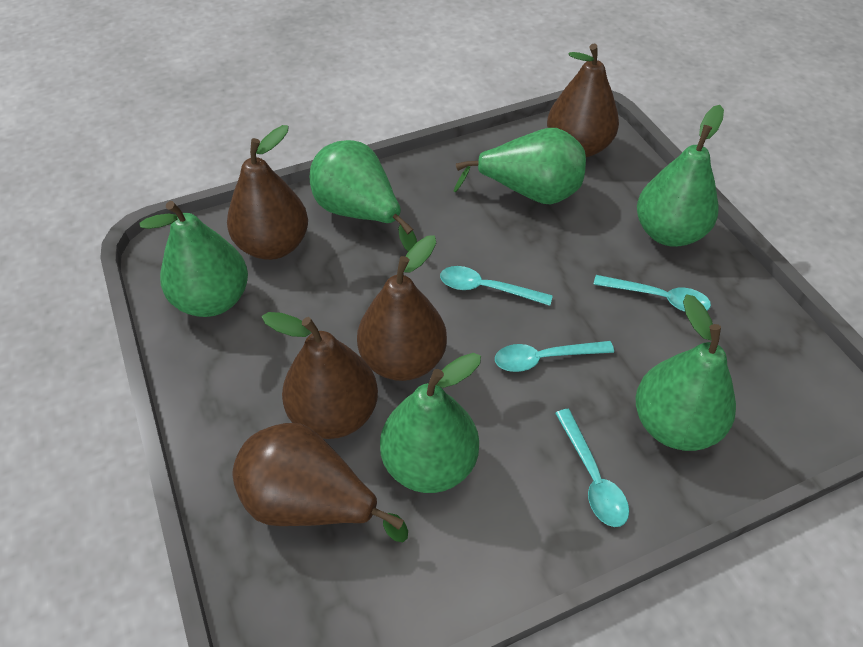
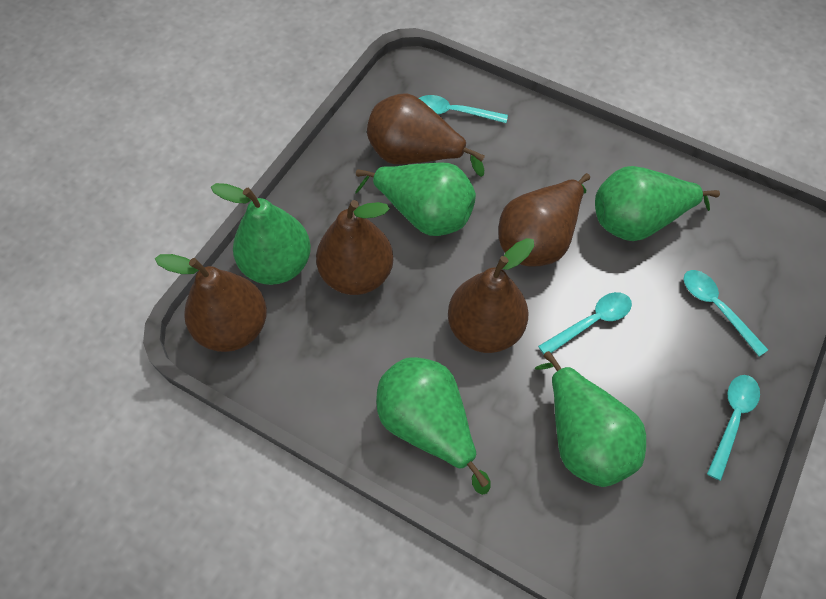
green pear: 6 -> 5

